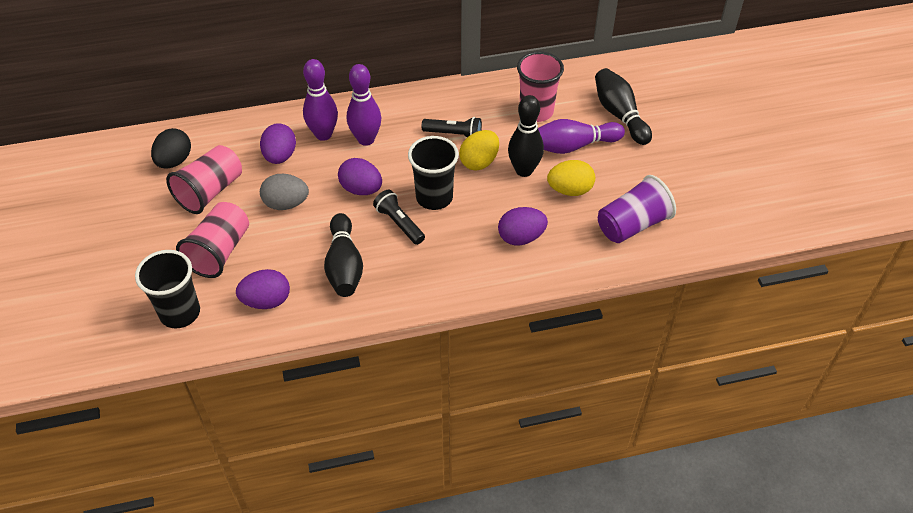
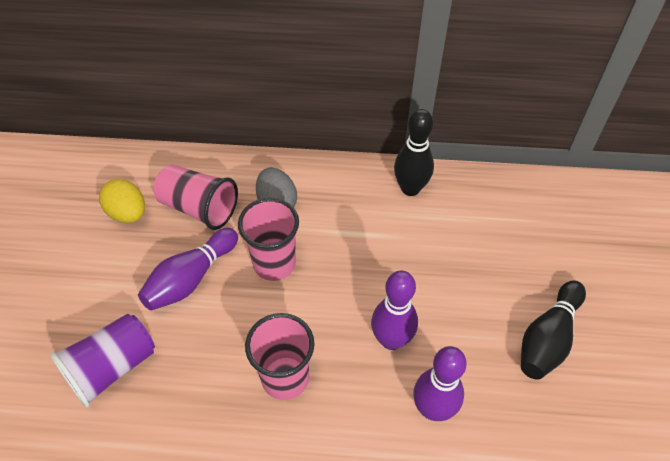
black bowling pin: 3 -> 2
black cup: 2 -> 0
black egg: 1 -> 0
black flashlight: 2 -> 0
purple egg: 4 -> 0
yellow egg: 2 -> 1

